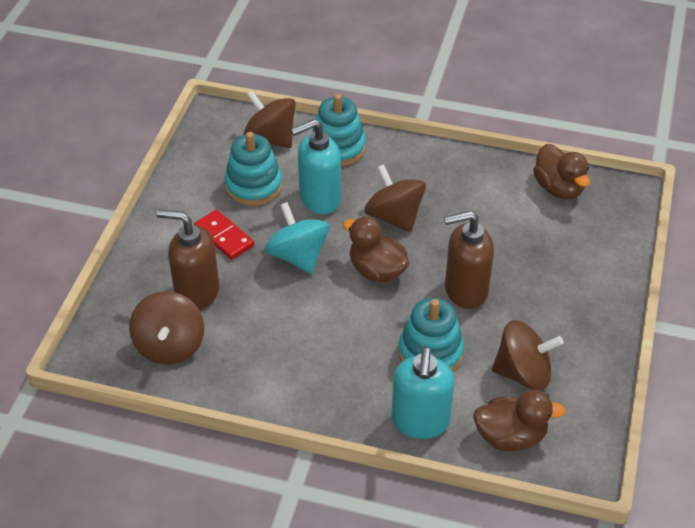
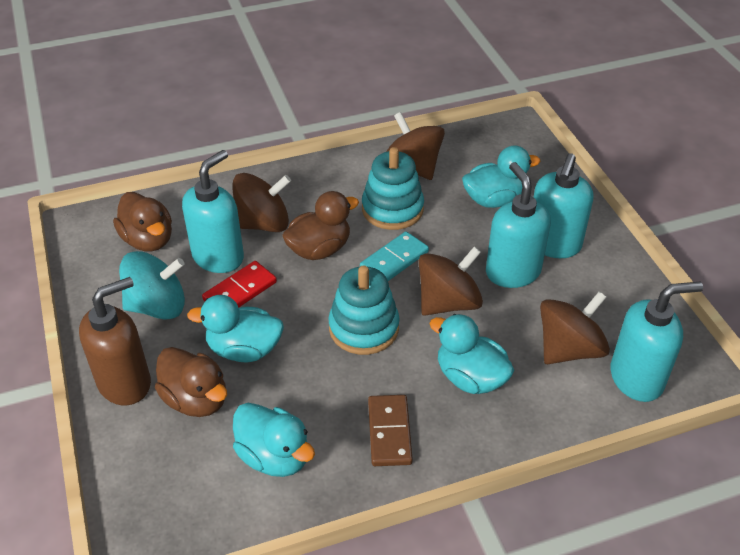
brown domino: 0 -> 1
brown soap dispenser: 2 -> 1
turquoise domino: 0 -> 1
turquoise duck: 0 -> 4
turquoise soap dispenser: 2 -> 4
turquoise stacking toy: 3 -> 2

